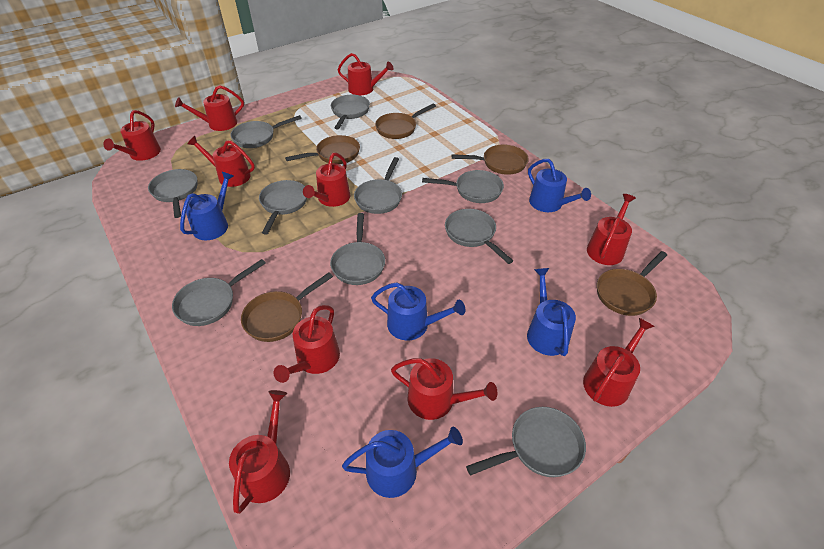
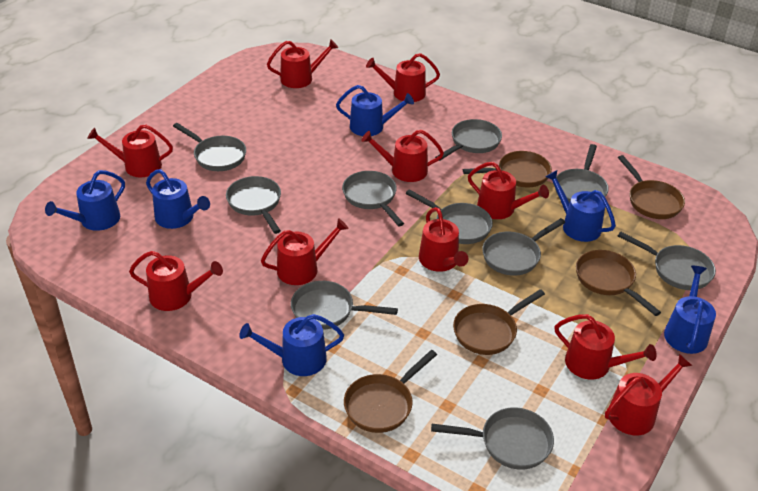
blue watering can: 5 -> 6

